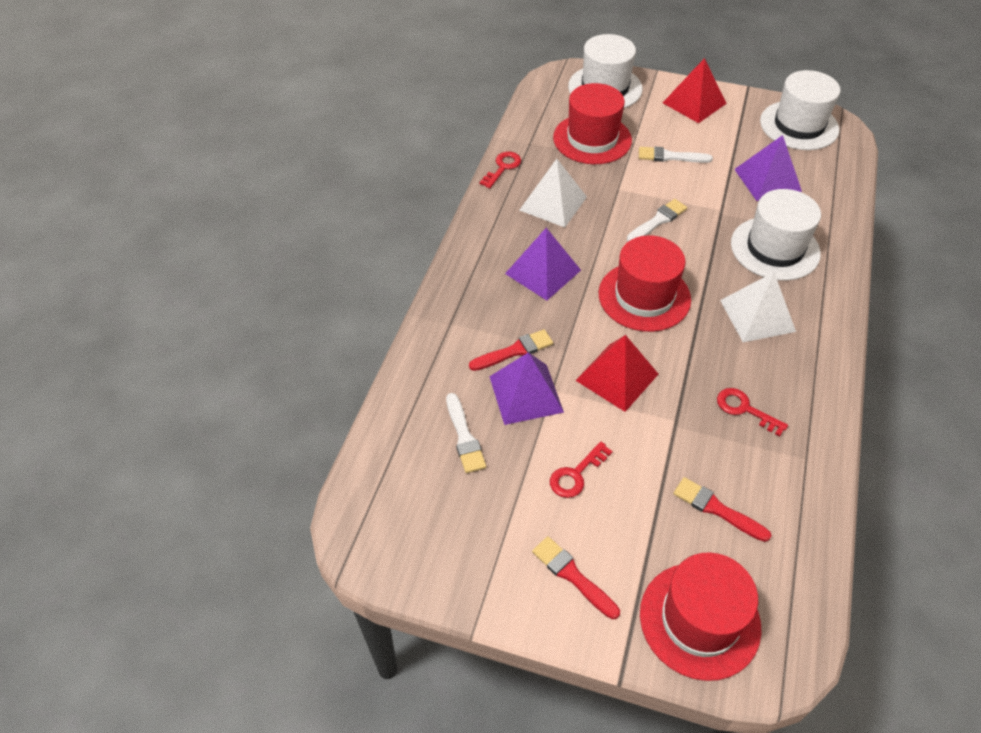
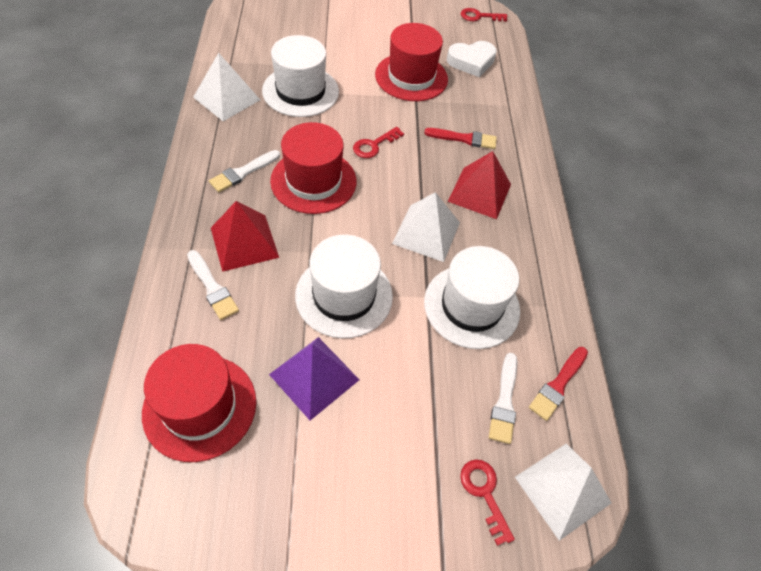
purple pyramid: 3 -> 1
red brush: 3 -> 2
white heart: 0 -> 1
white pyramid: 2 -> 3

